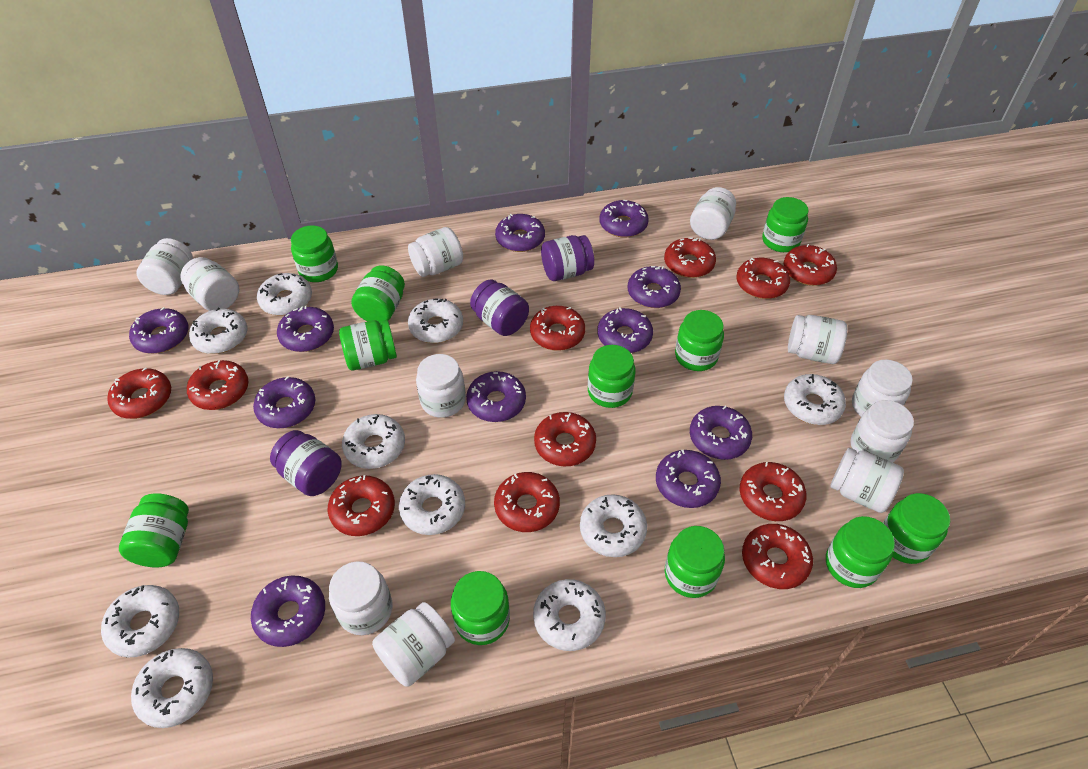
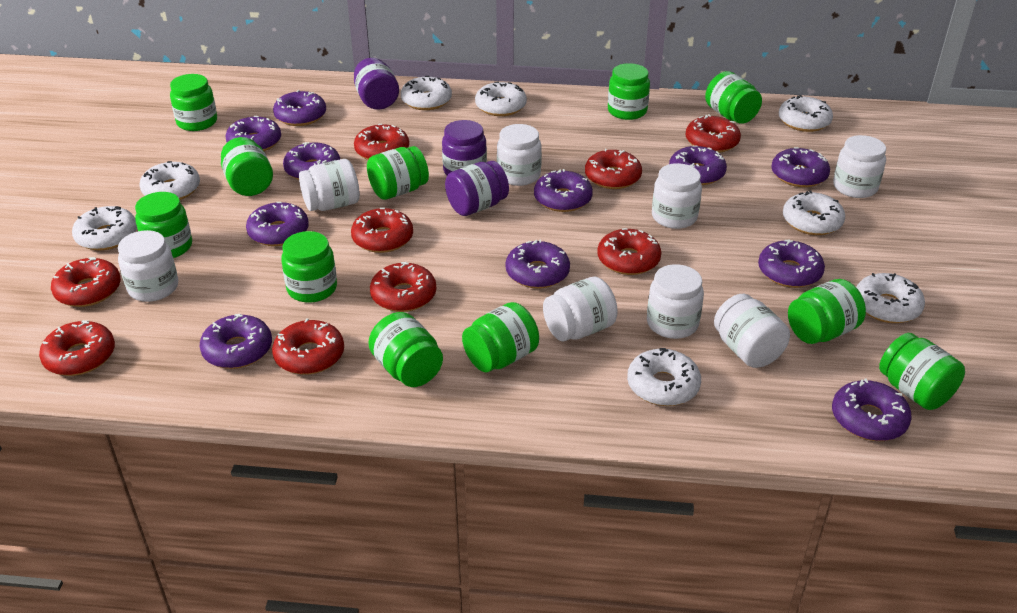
red donut: 11 -> 9
white donut: 10 -> 8
white jar: 11 -> 8

